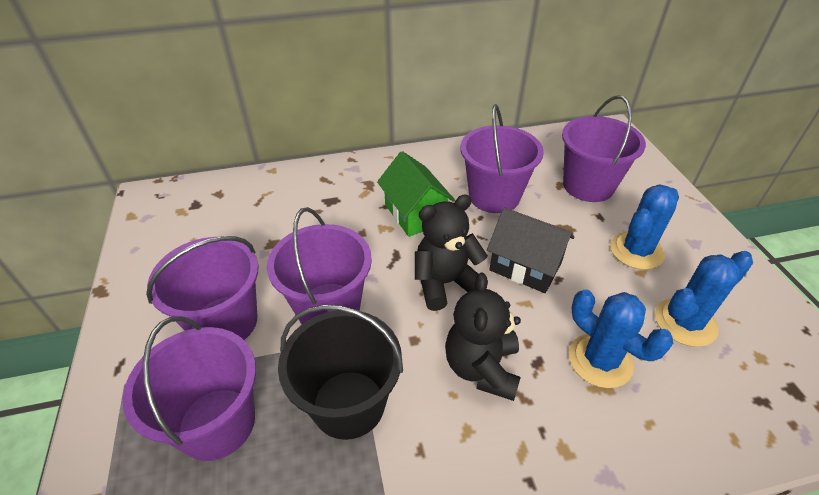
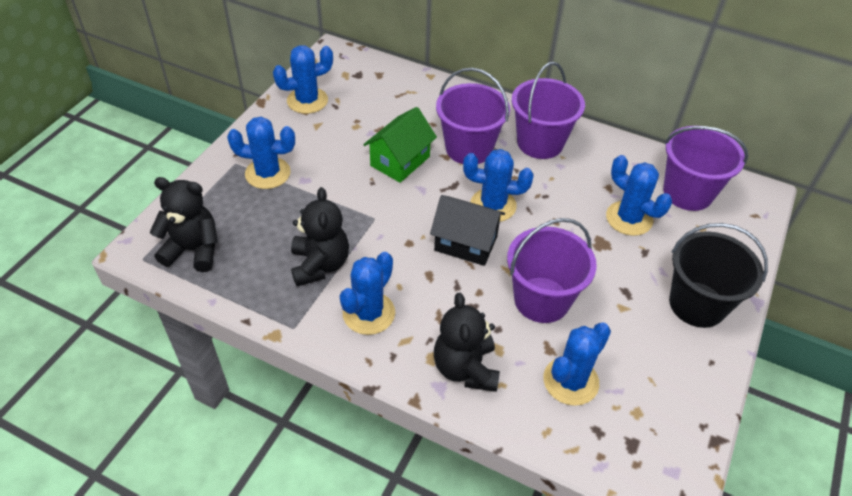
black teddy bear: 2 -> 3
blue cactus: 3 -> 6
purple bucket: 5 -> 4

